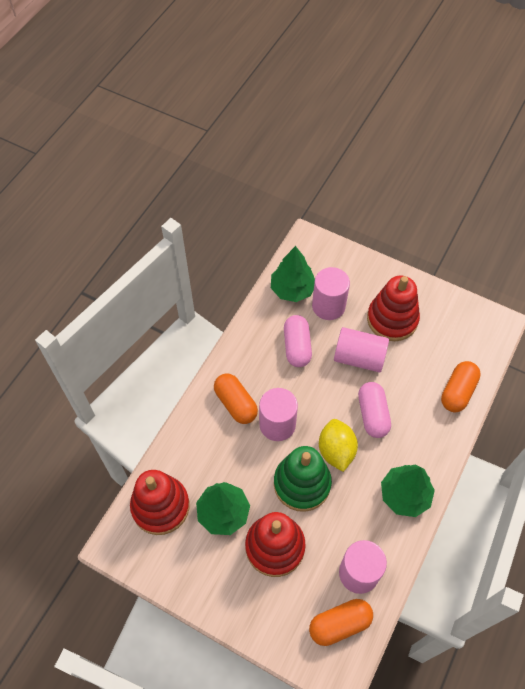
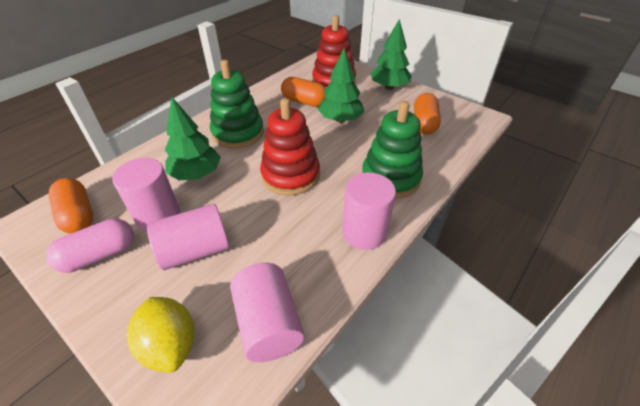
green stacking toy: 1 -> 2
pink capsule: 2 -> 1
red stacking toy: 3 -> 2

